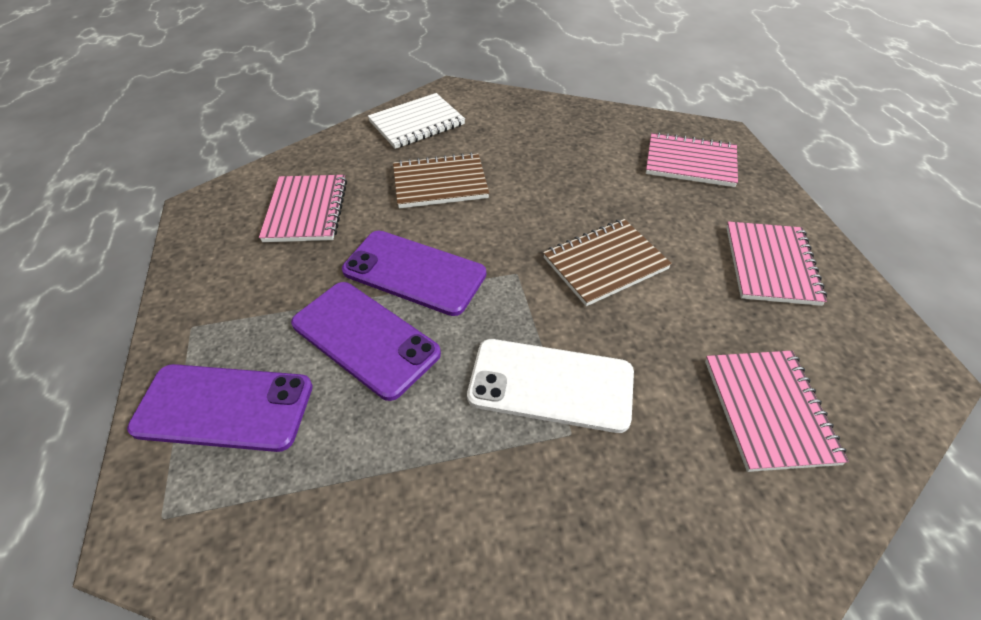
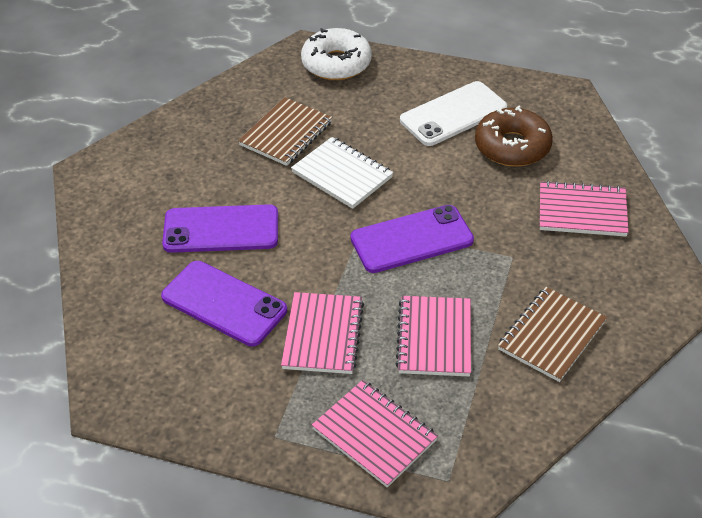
brown donut: 0 -> 1
white donut: 0 -> 1

